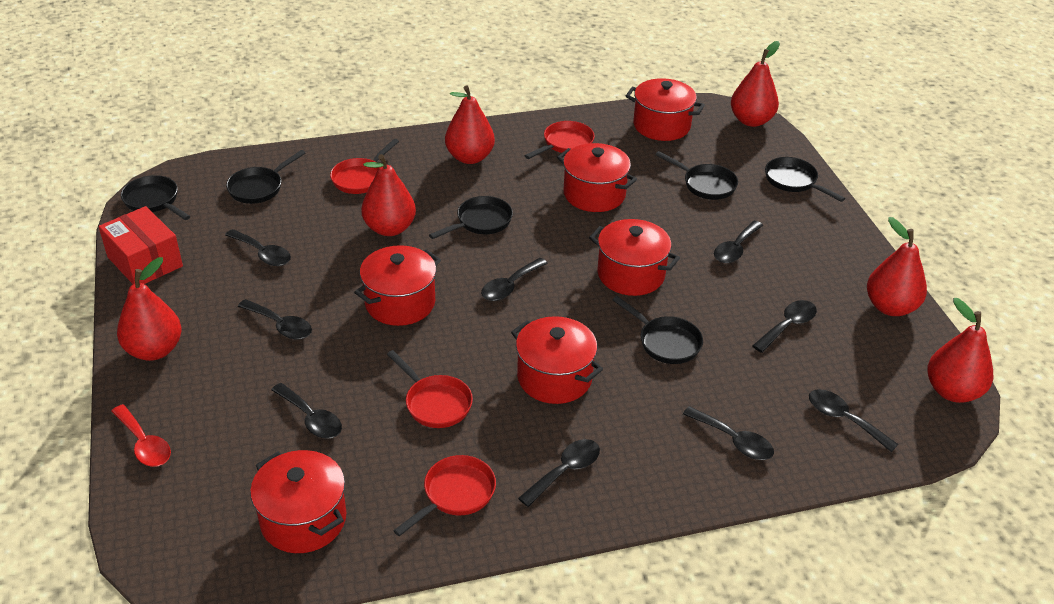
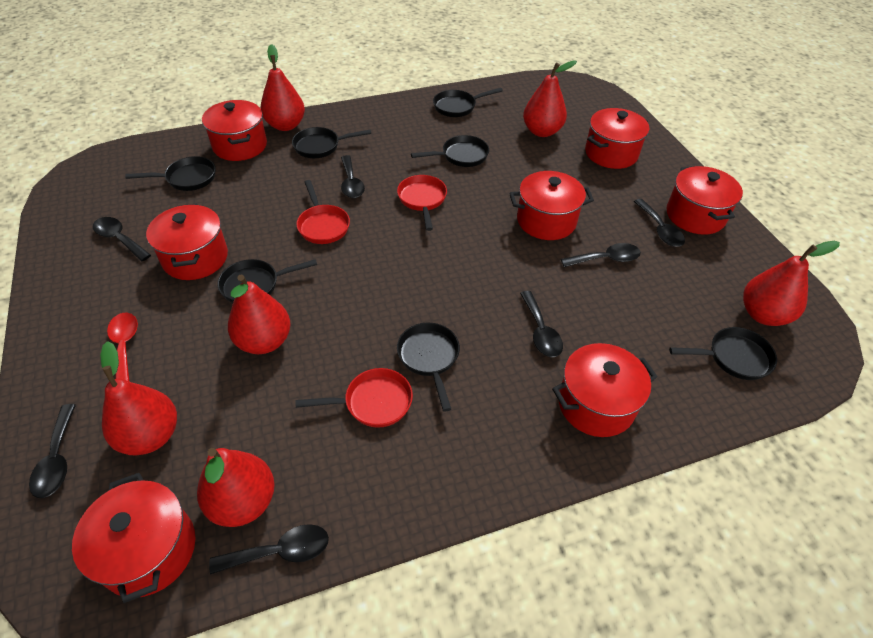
black pan: 6 -> 7
black spoon: 9 -> 7
red box: 1 -> 0
red pan: 4 -> 3
red pot: 6 -> 7

